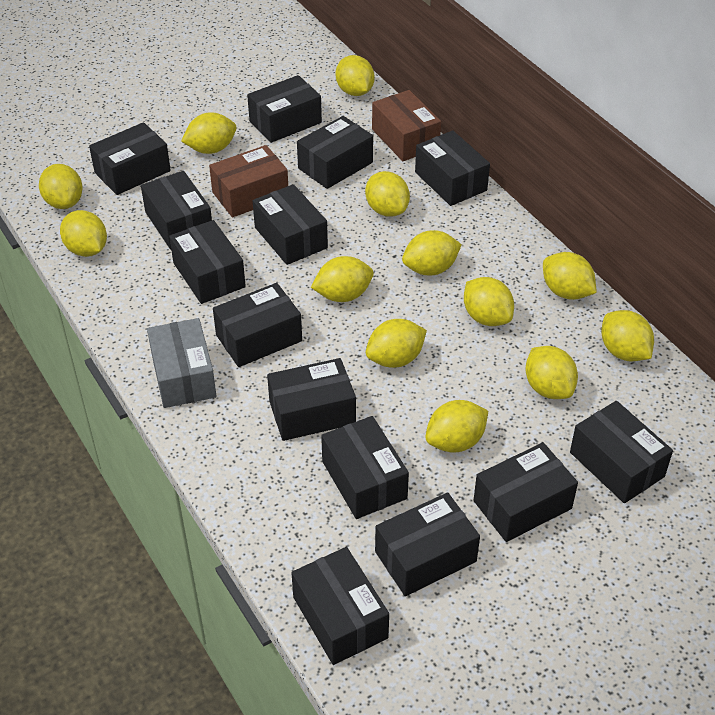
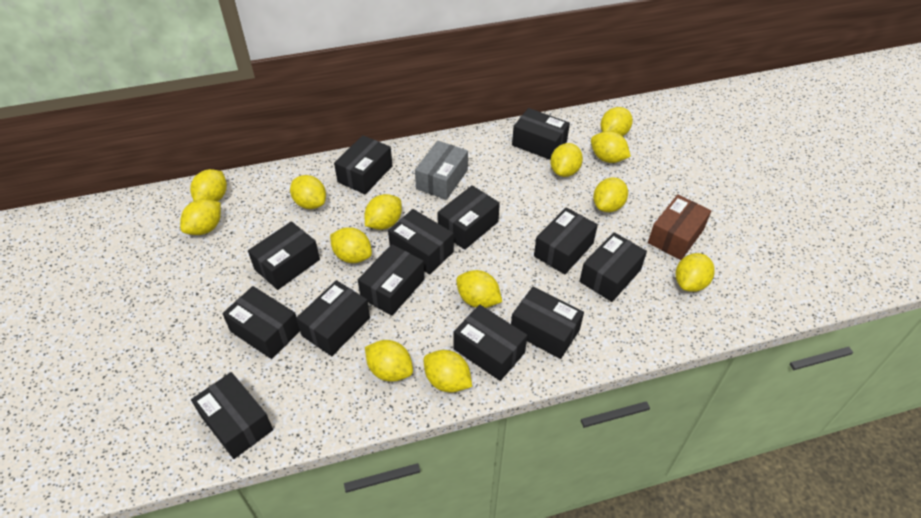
black box: 14 -> 13
brown box: 2 -> 1

